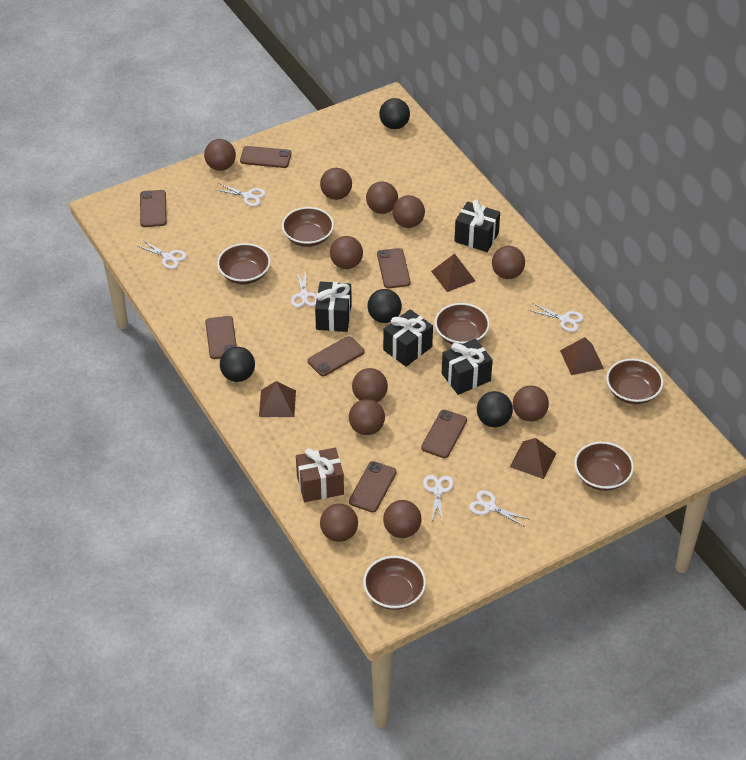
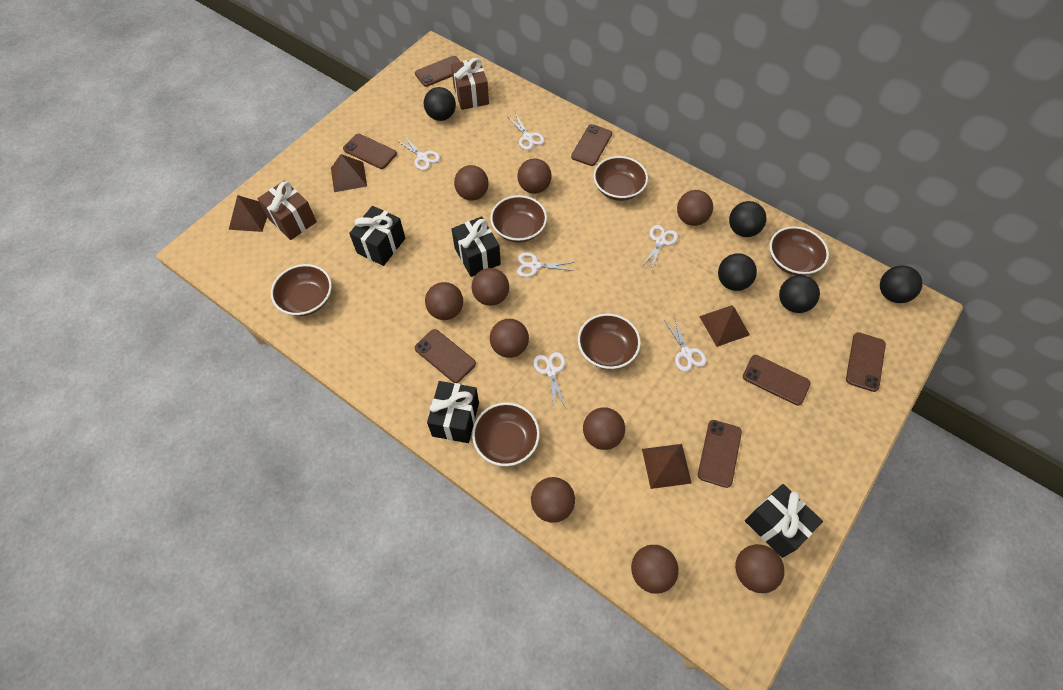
black ball: 4 -> 5
brown ball: 11 -> 10
brown gift: 1 -> 2

